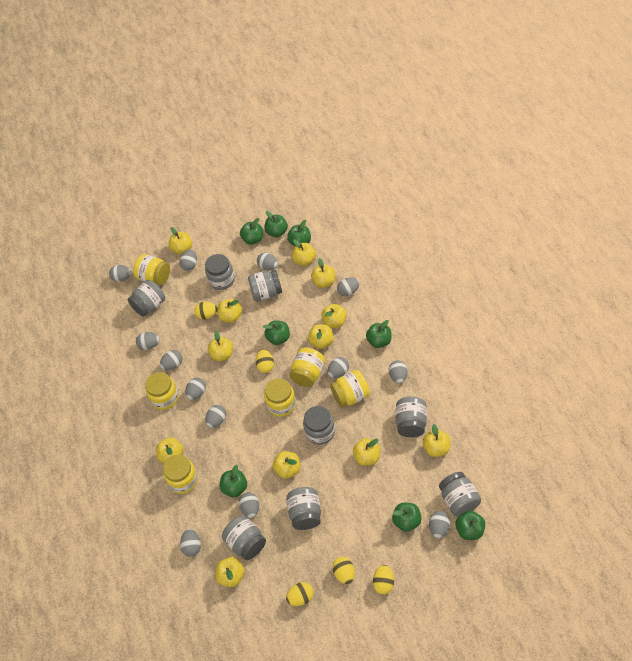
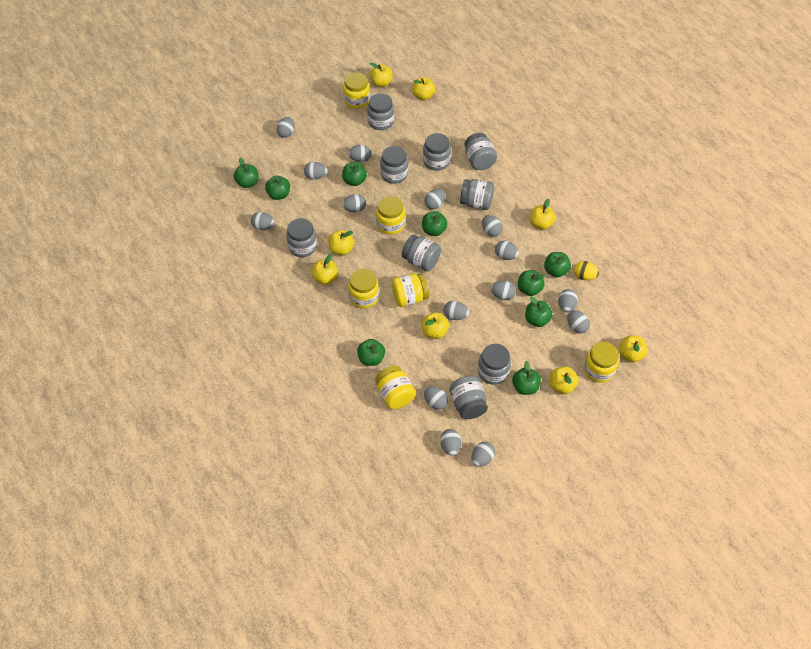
green apple: 8 -> 9
grey egg: 13 -> 15
grey jar: 8 -> 9
yellow apple: 12 -> 8
yellow egg: 5 -> 1

